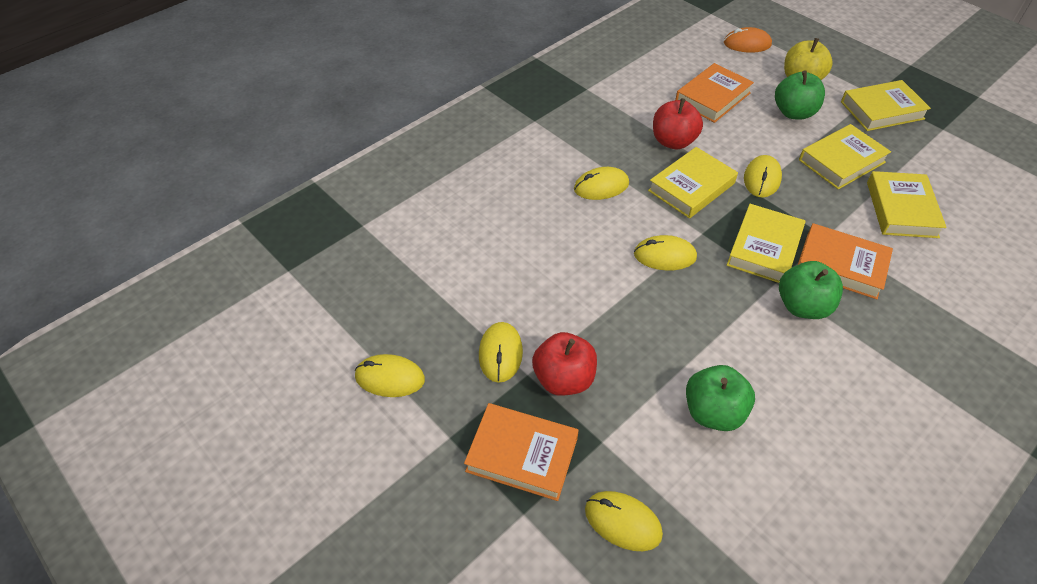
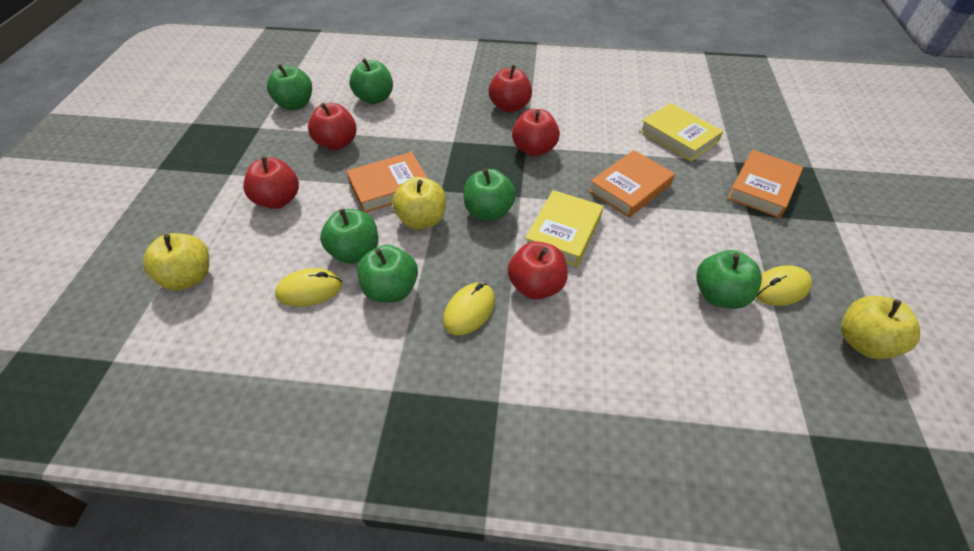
green apple: 3 -> 6
orange mouse: 1 -> 0
red apple: 2 -> 5
yellow apple: 1 -> 3
yellow book: 5 -> 2
yellow mouse: 6 -> 3

